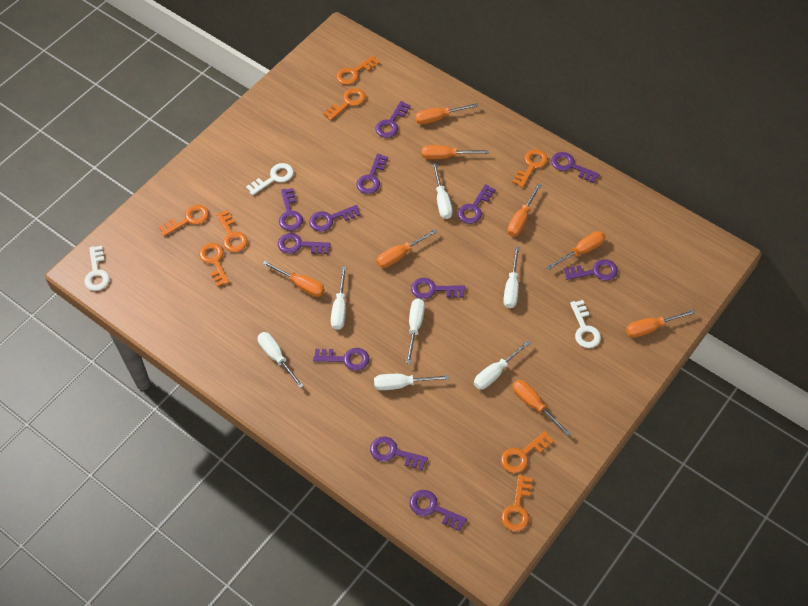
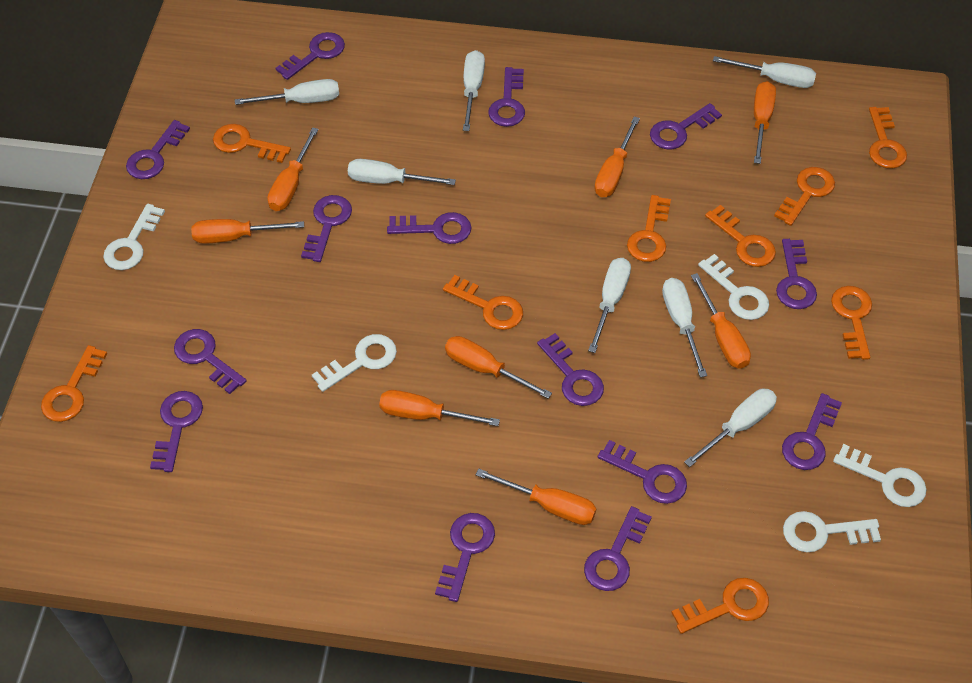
orange key: 8 -> 9
purple key: 12 -> 14
white key: 3 -> 5

